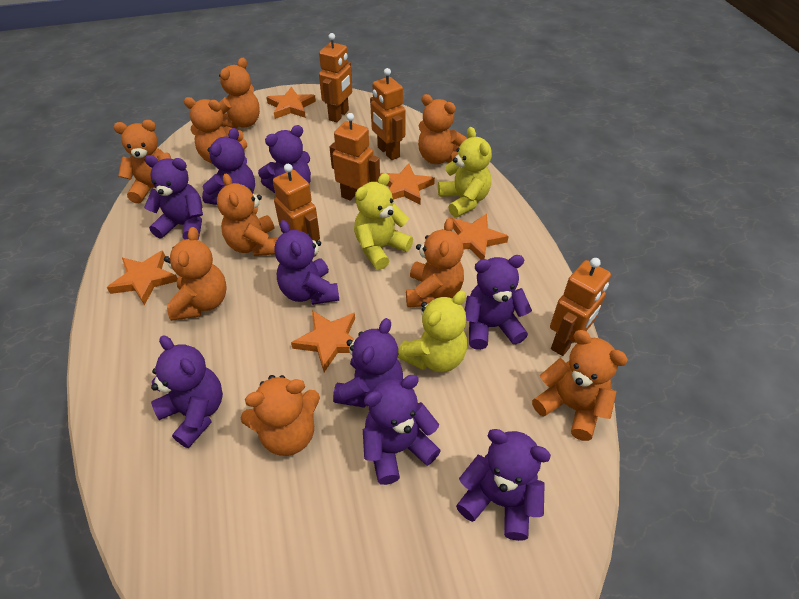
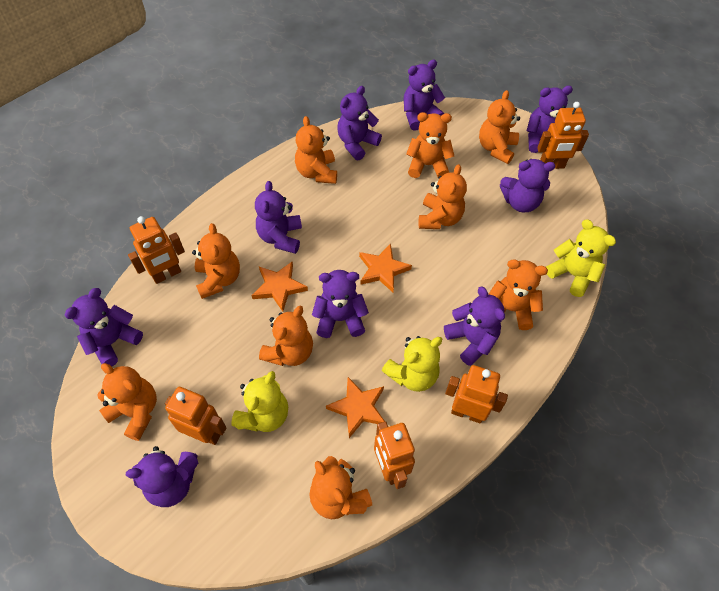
orange star: 5 -> 3

